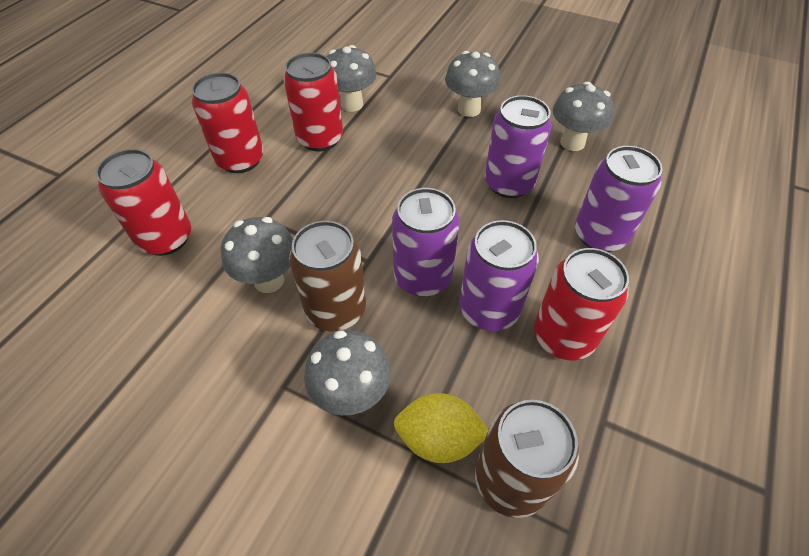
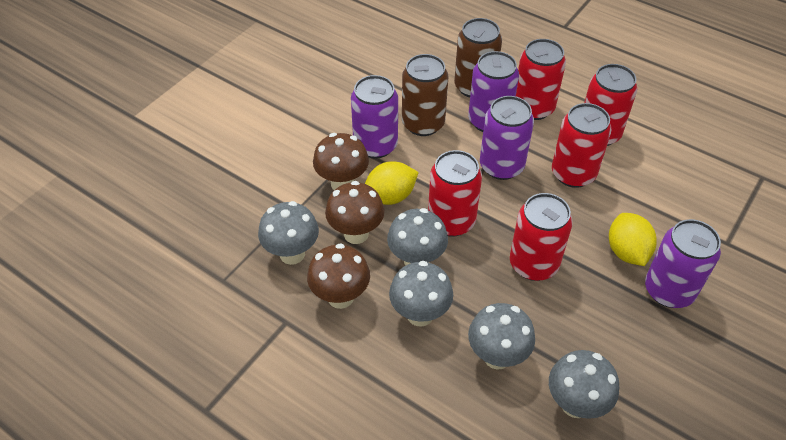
brown mushroom: 0 -> 3
red can: 4 -> 5
yellow lemon: 1 -> 2

